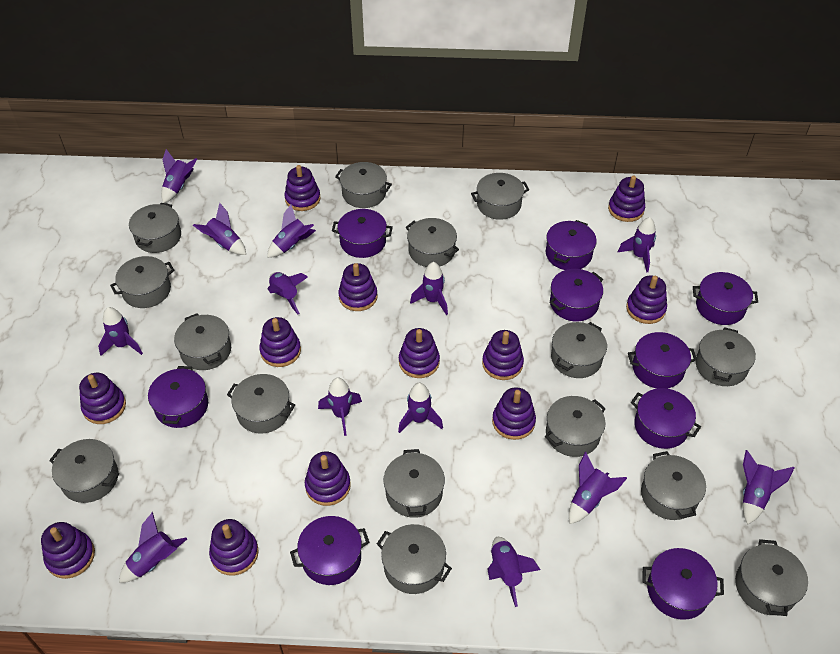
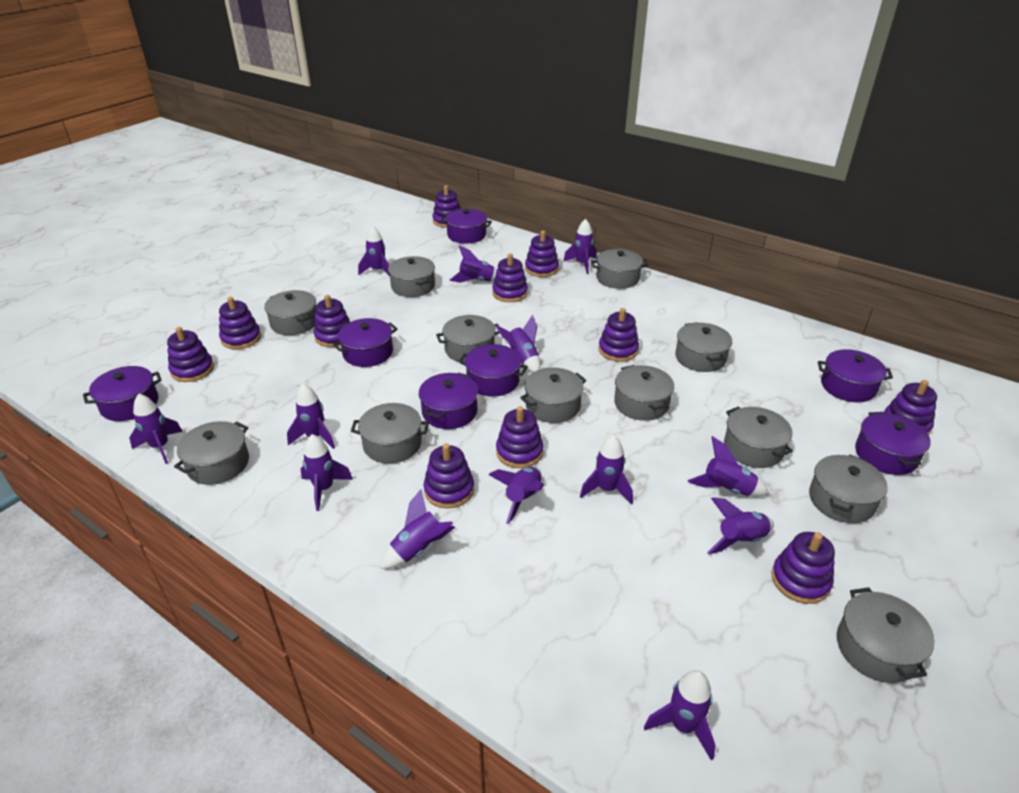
grey pot: 15 -> 12
purple pot: 9 -> 7
purple stacking toy: 12 -> 11

